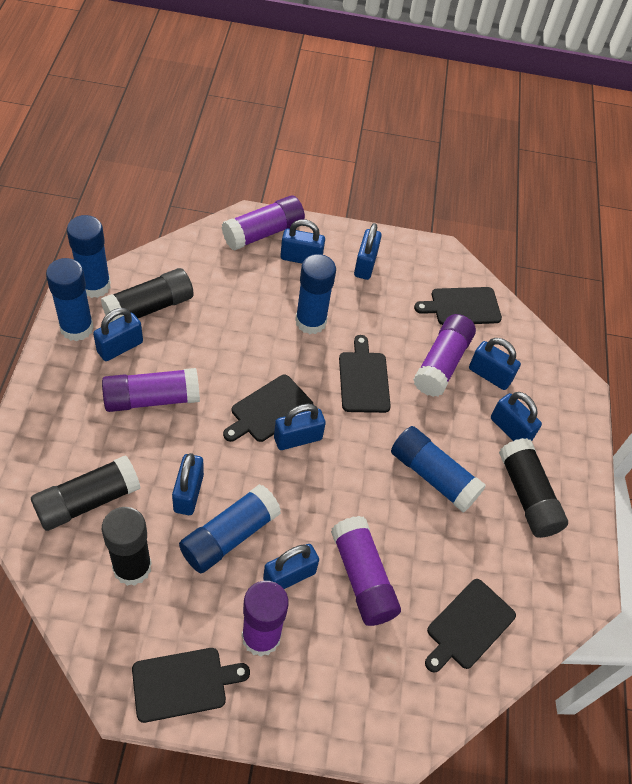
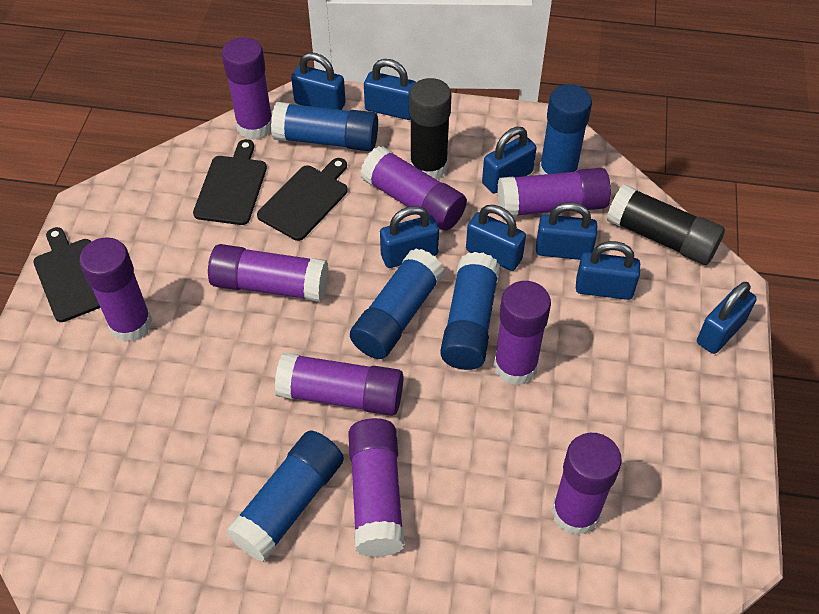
black cutting board: 5 -> 3
black glue stick: 4 -> 2
purple glue stick: 5 -> 9

